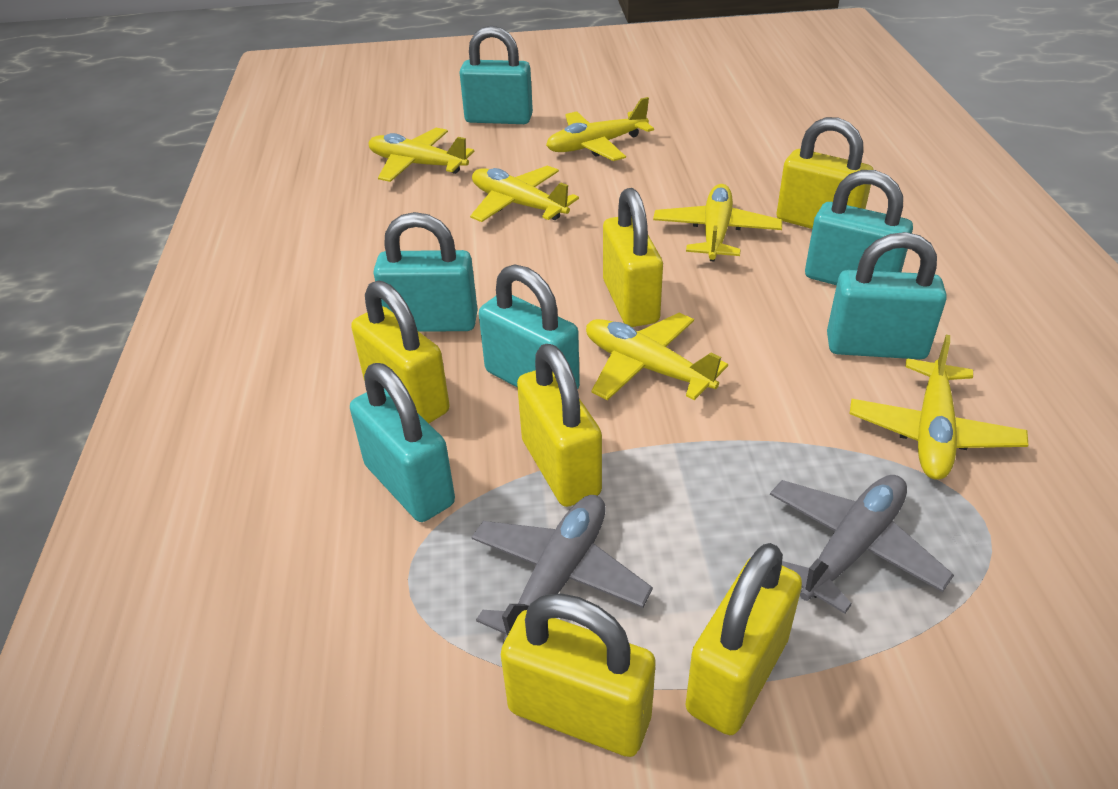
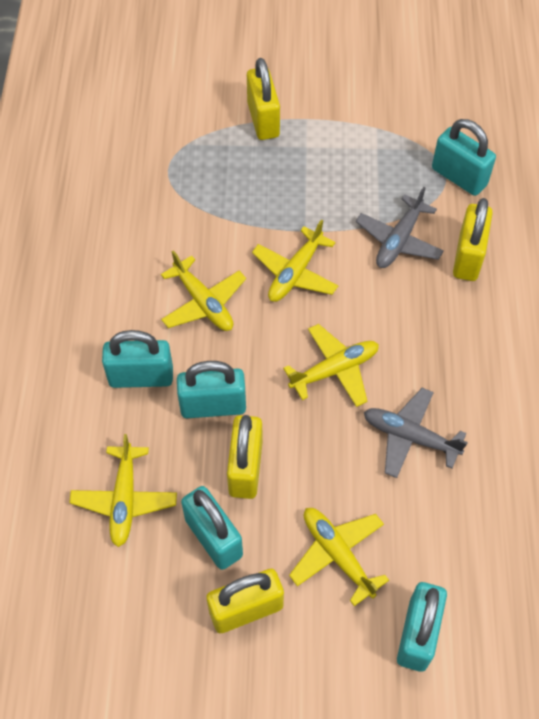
turquoise padlock: 6 -> 5
yellow padlock: 6 -> 4
yellow plane: 6 -> 5

